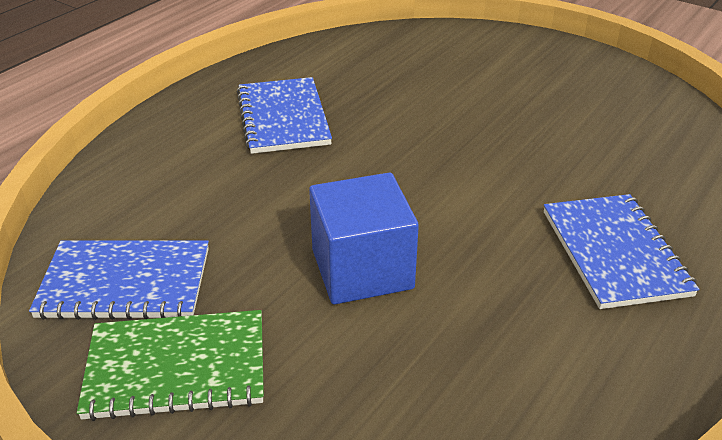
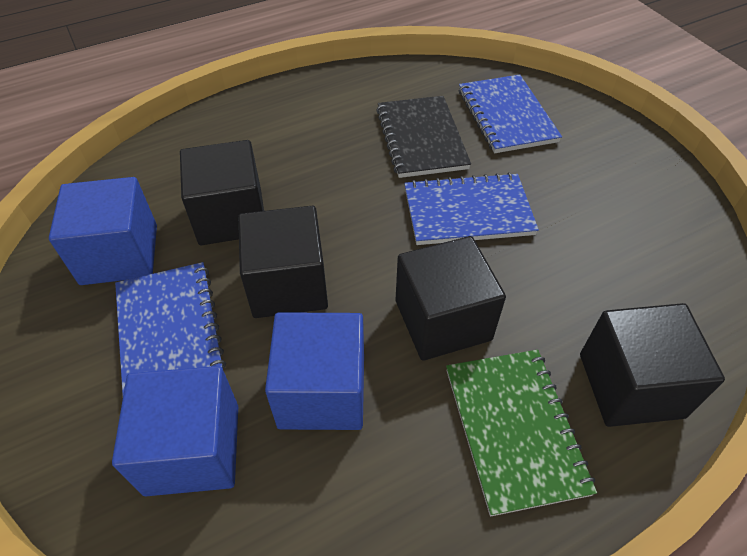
black cube: 0 -> 4
black notebook: 0 -> 1
blue cube: 1 -> 3

